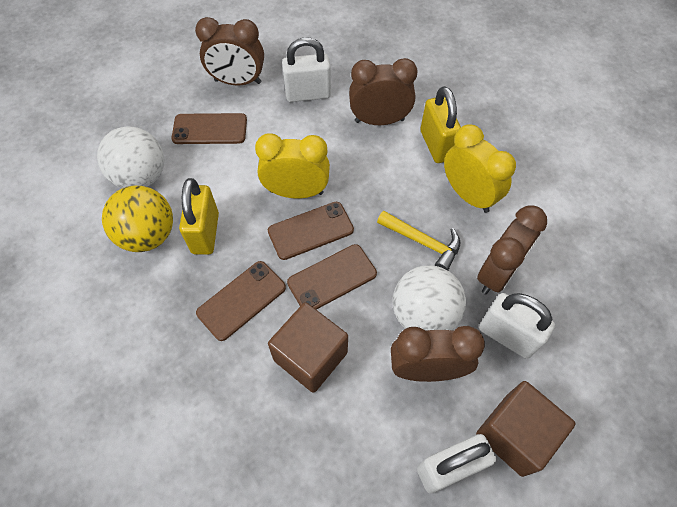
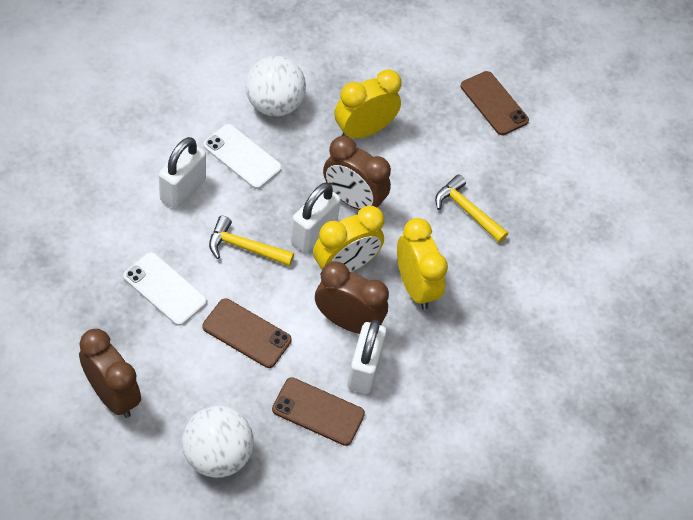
brown clock: 4 -> 3
brown cube: 2 -> 0
brown phone: 4 -> 3
white phone: 0 -> 2
yellow ball: 1 -> 0
yellow clock: 2 -> 3
yellow hammer: 1 -> 2
yellow padlock: 2 -> 0

